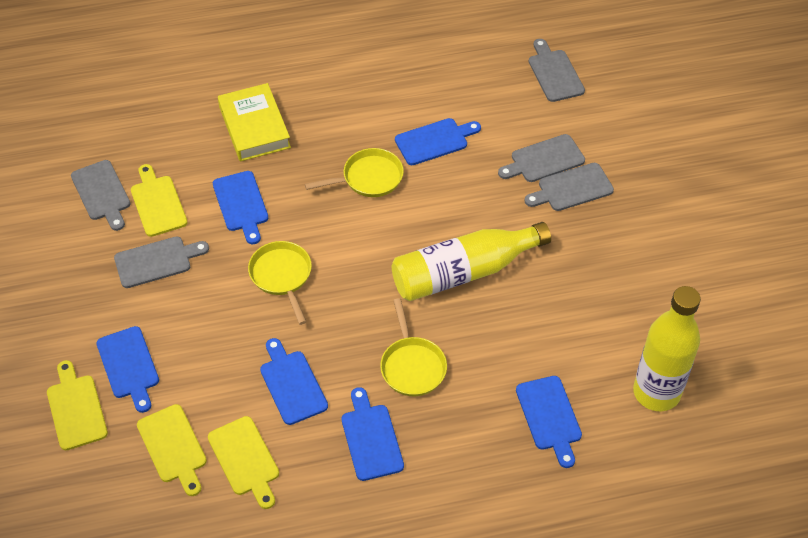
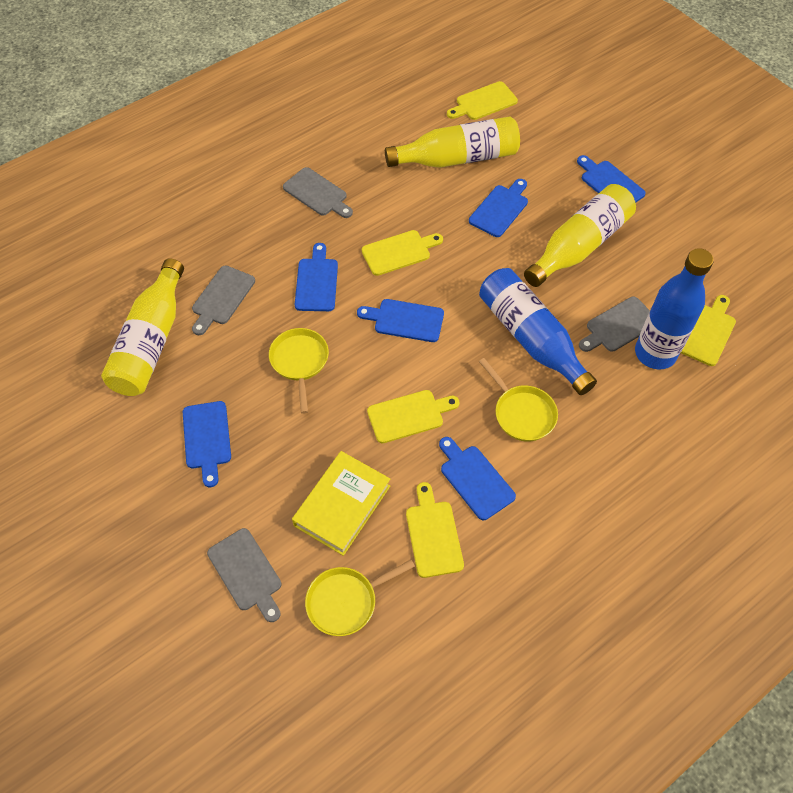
blue bottle: 0 -> 2
grey cutting board: 5 -> 4
yellow bottle: 2 -> 3
yellow cutting board: 4 -> 5

